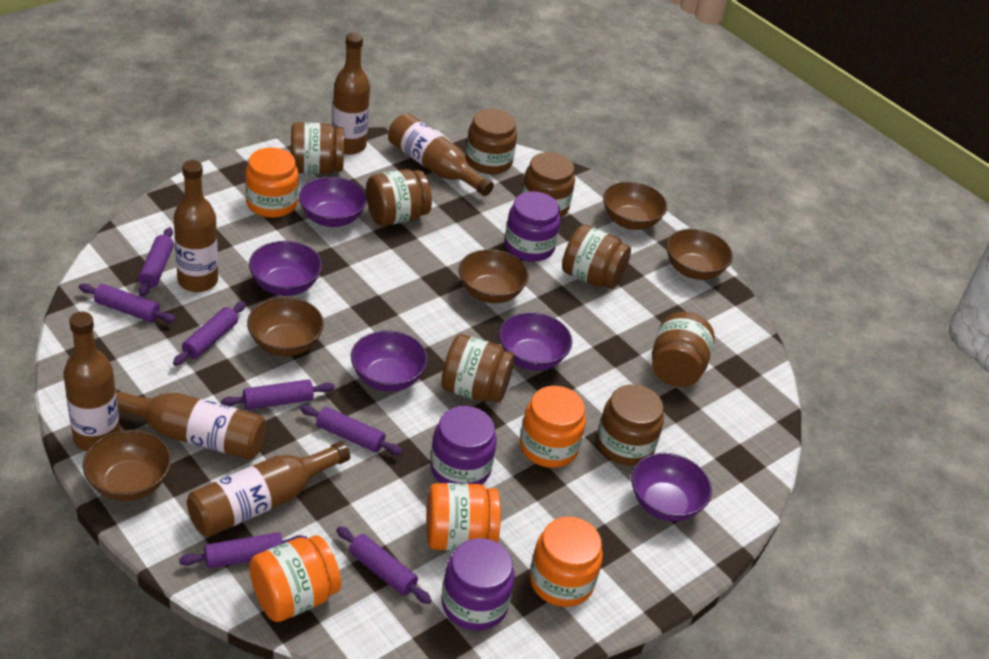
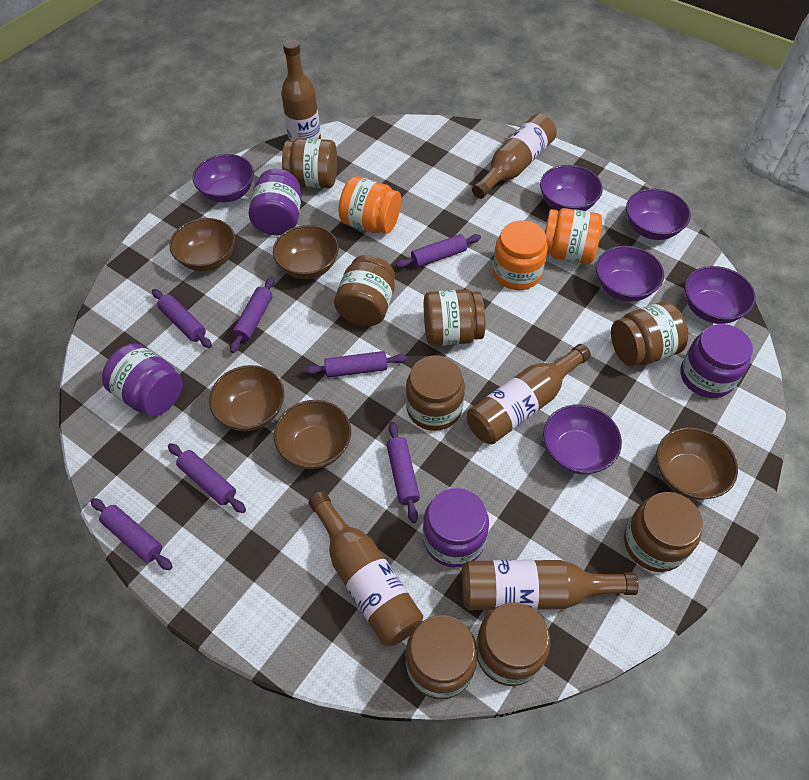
brown bottle: 6 -> 5
orange jar: 5 -> 3
purple bowl: 5 -> 6
purple jar: 3 -> 4

